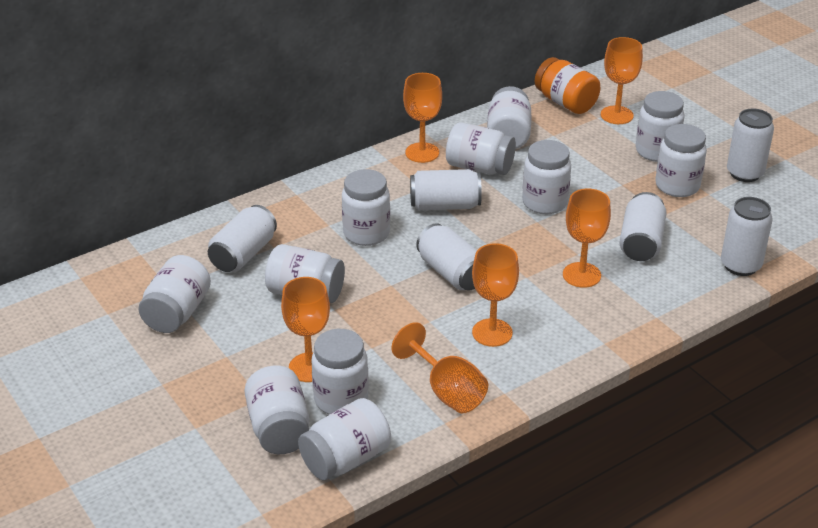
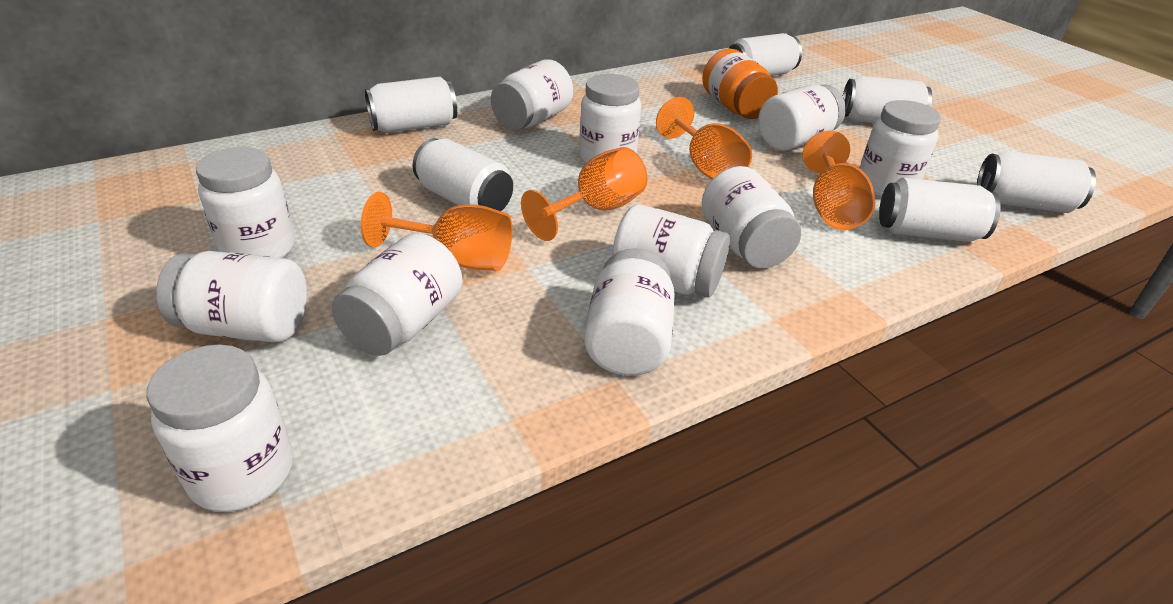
orange goblet: 6 -> 4

